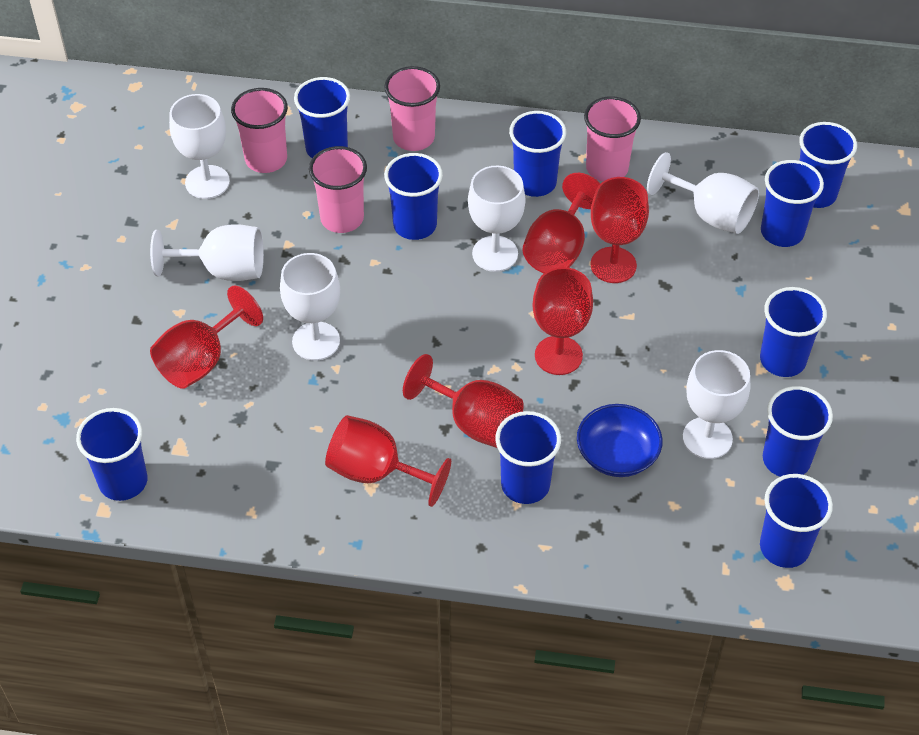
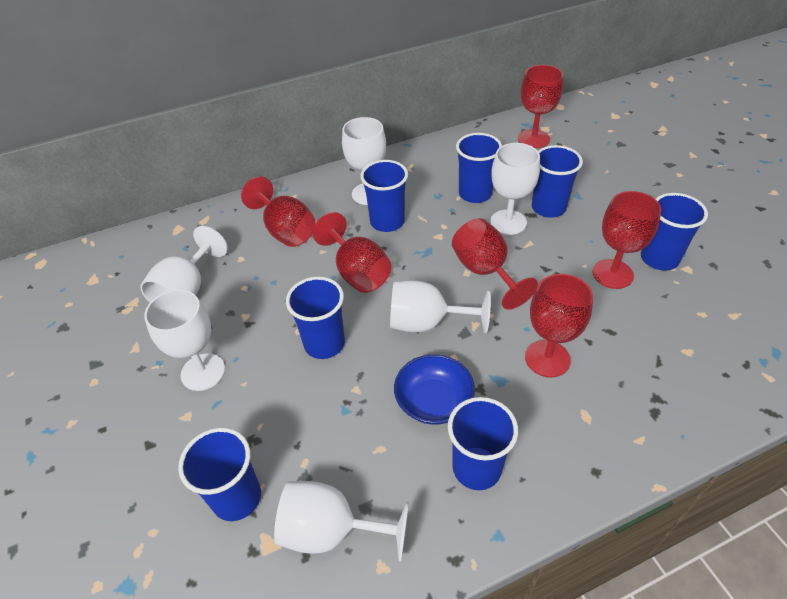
blue cup: 10 -> 7
pink cup: 4 -> 0

